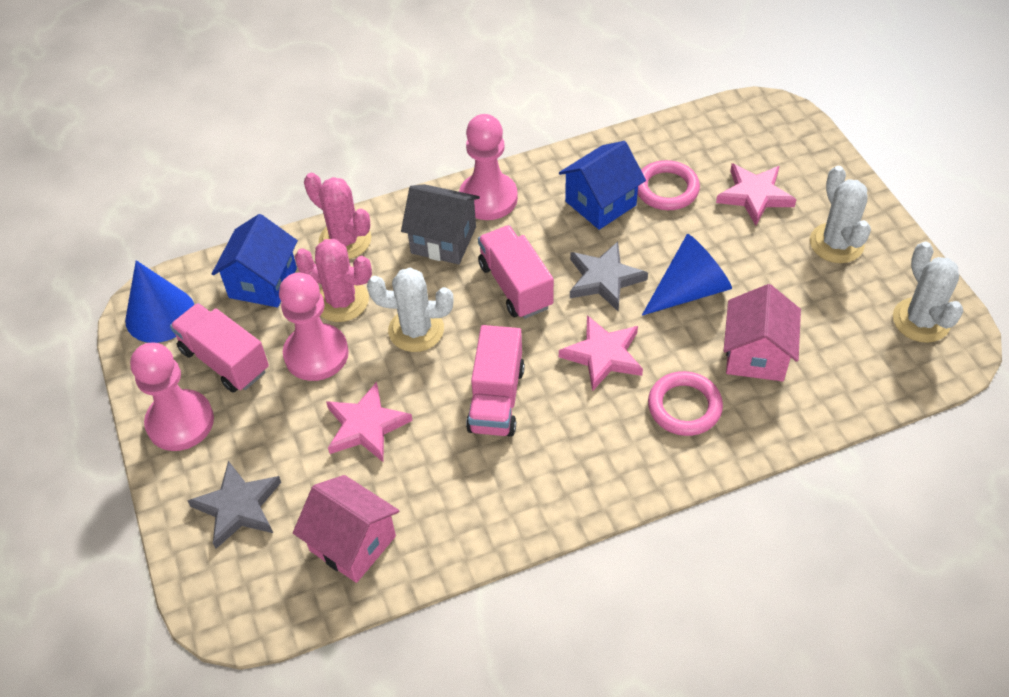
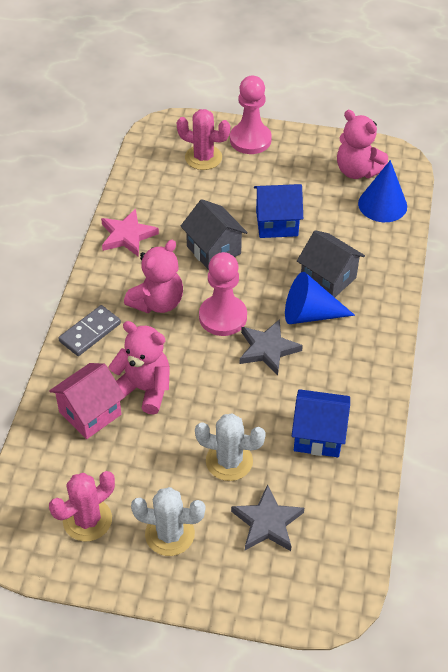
grey domino: 0 -> 1
grey house: 1 -> 2
pink house: 2 -> 1
pink pawn: 3 -> 2
pink ring: 2 -> 0
pink star: 3 -> 1
pink teddy bear: 0 -> 3
pink truck: 3 -> 0
white cactus: 3 -> 2

